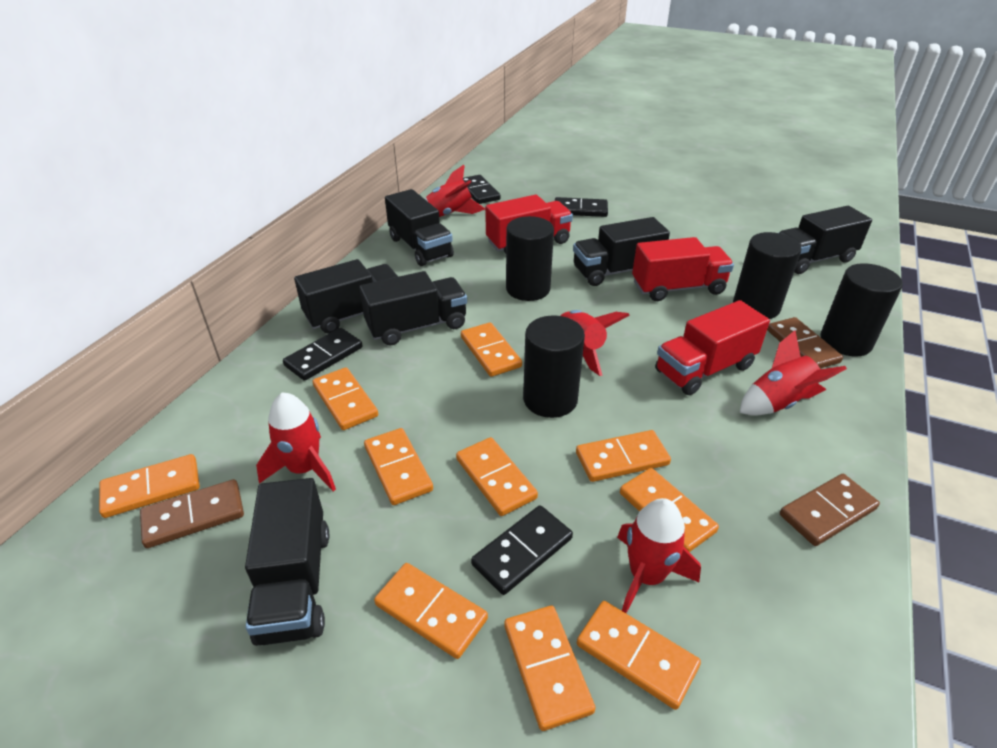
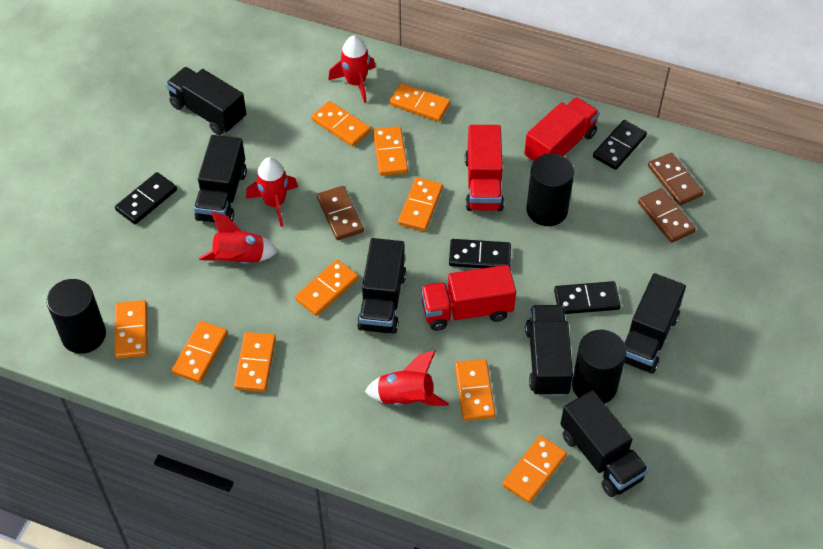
black cylinder: 4 -> 3
red rocket: 5 -> 4

